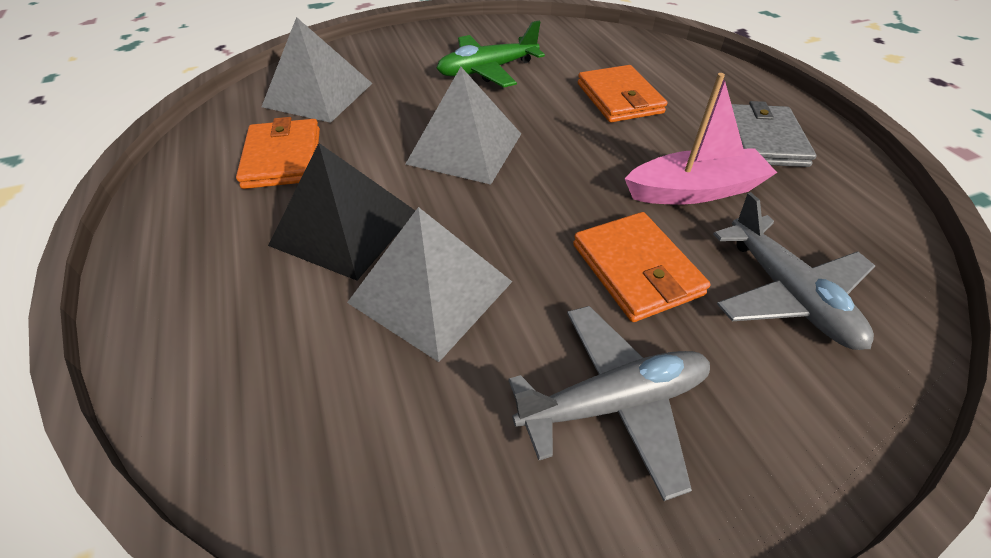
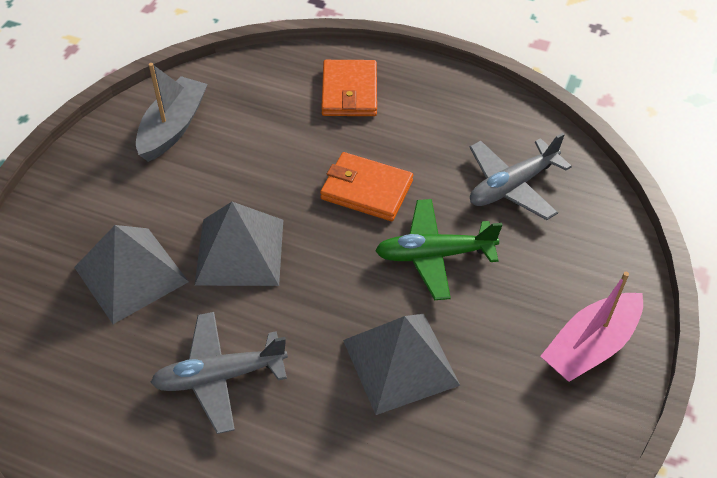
black pyramid: 1 -> 0
grey boat: 0 -> 1
grey wallet: 1 -> 0
orange wallet: 3 -> 2

